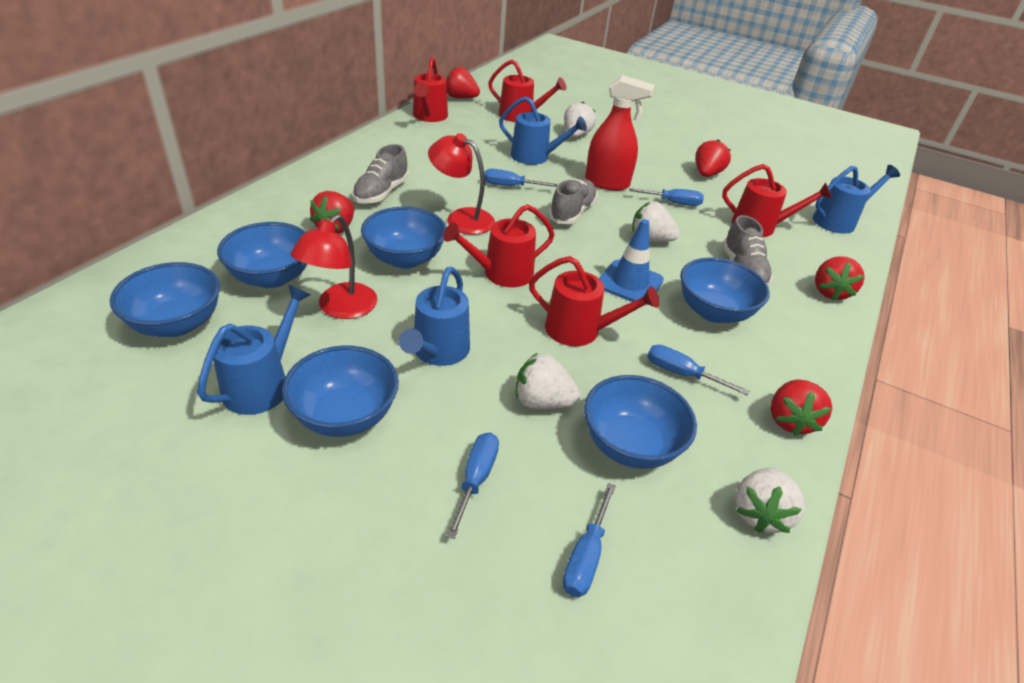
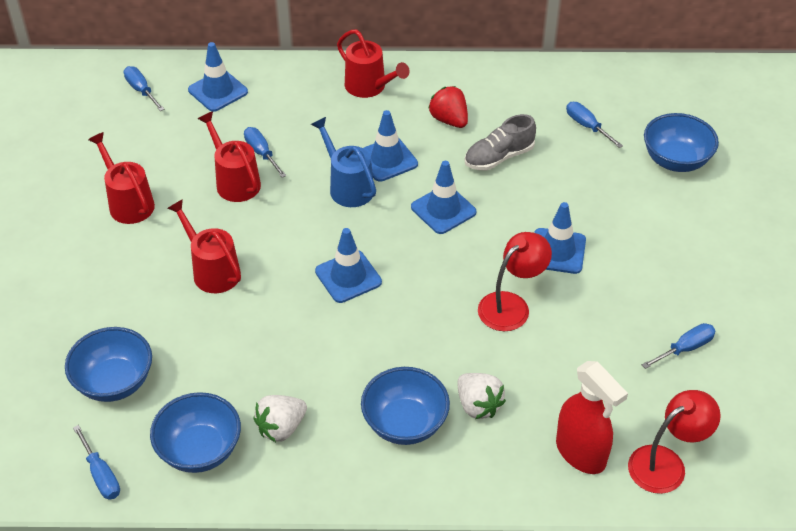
blue bowl: 6 -> 4
blue traffic cone: 1 -> 5
blue watering can: 4 -> 1
grey shoe: 3 -> 1
red strawberry: 5 -> 1
red watering can: 5 -> 4
white strawberry: 4 -> 2

